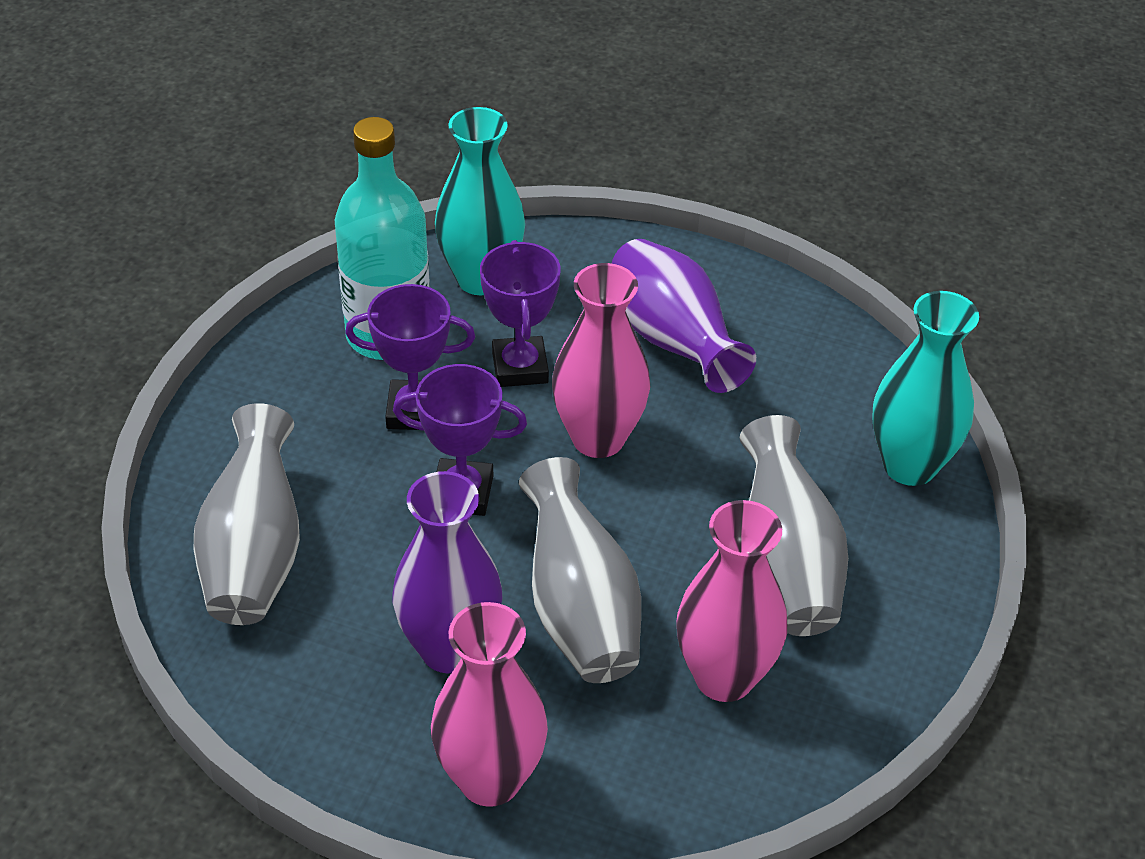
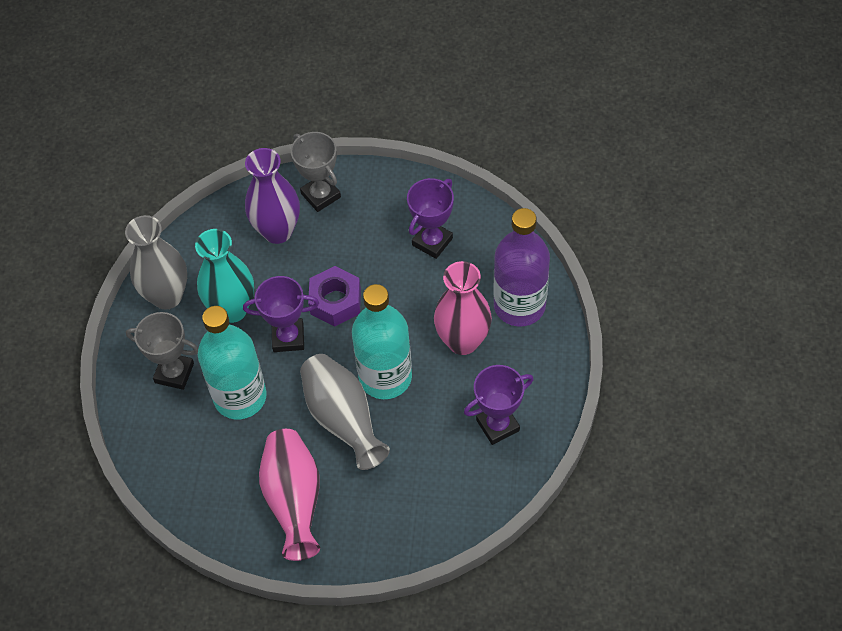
grey trophy: 0 -> 2
grey vase: 3 -> 2
pink vase: 3 -> 2
purple bottle: 0 -> 1
purple nut: 0 -> 1
purple vase: 2 -> 1
turquoise bottle: 1 -> 2
turquoise vase: 2 -> 1

